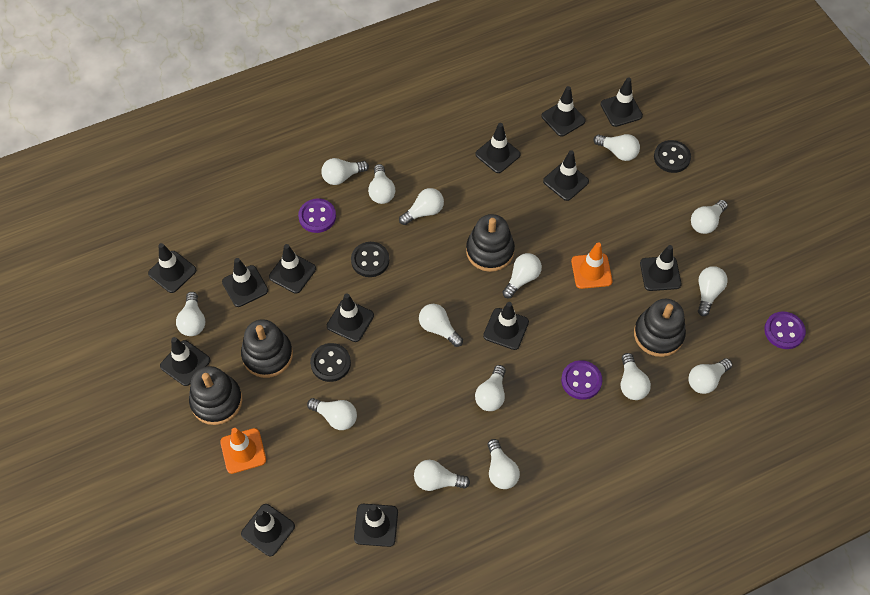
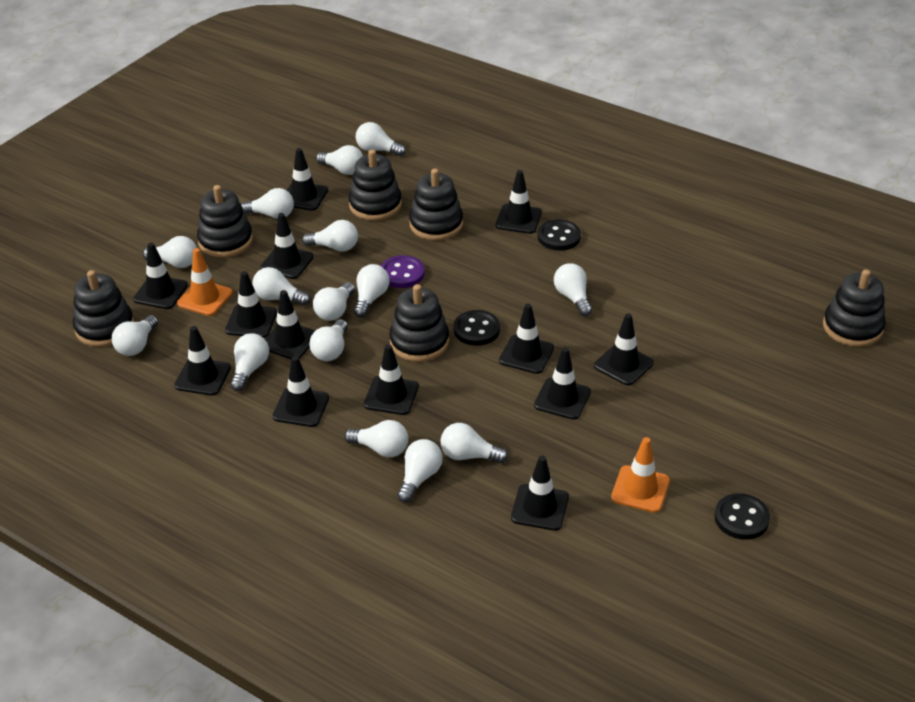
black stacking toy: 4 -> 6
purple button: 3 -> 1

